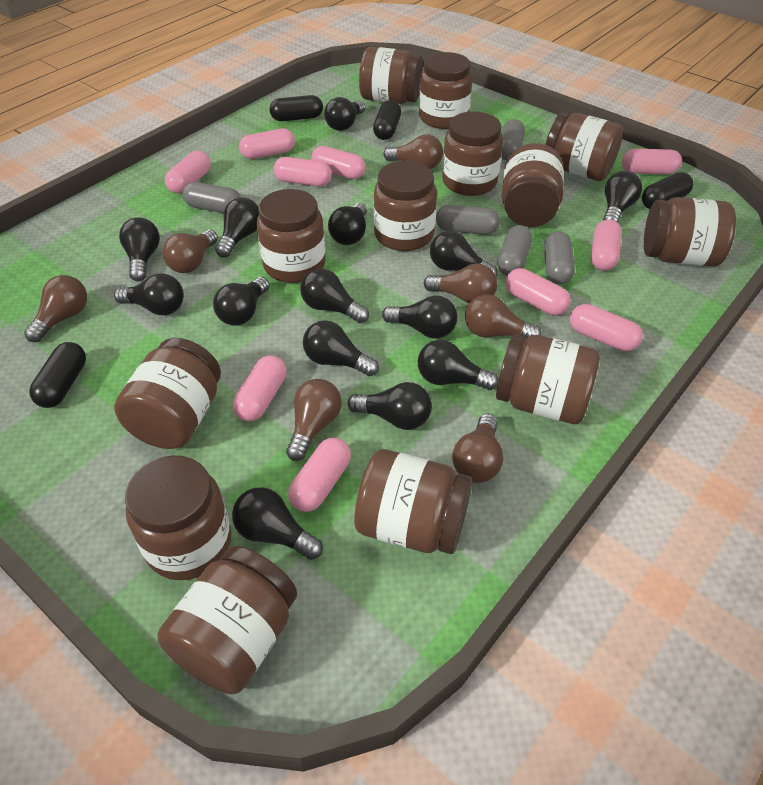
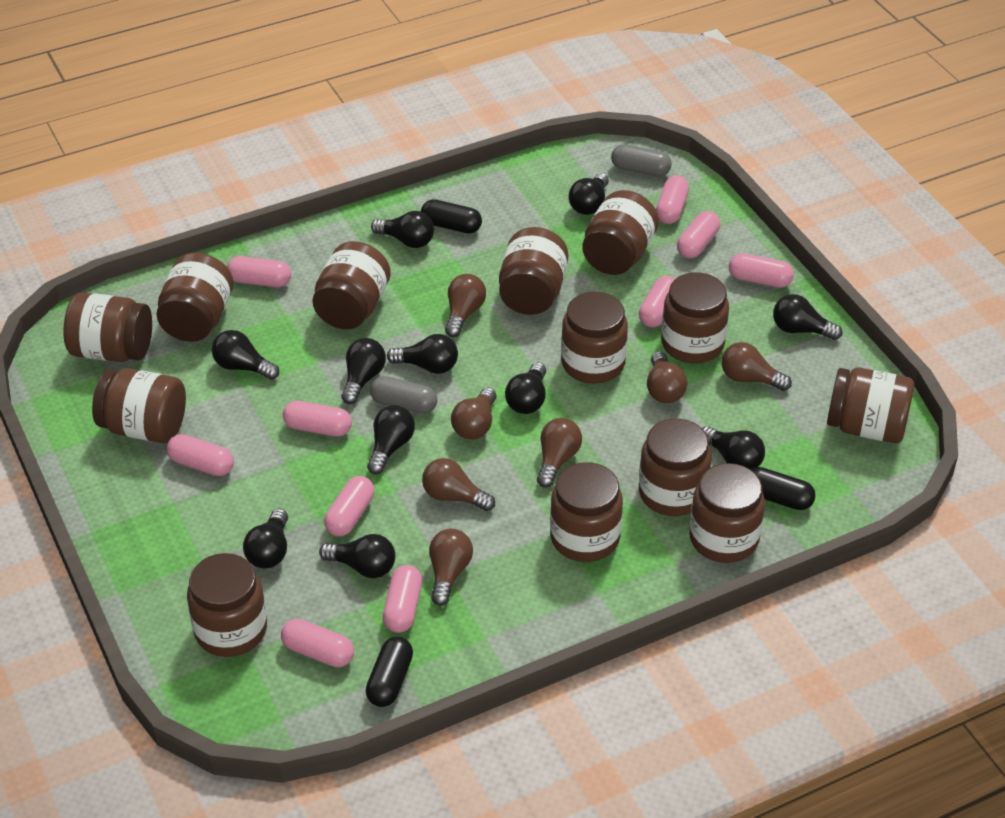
black capsule: 4 -> 3
black light bulb: 14 -> 11
grey capsule: 5 -> 2

